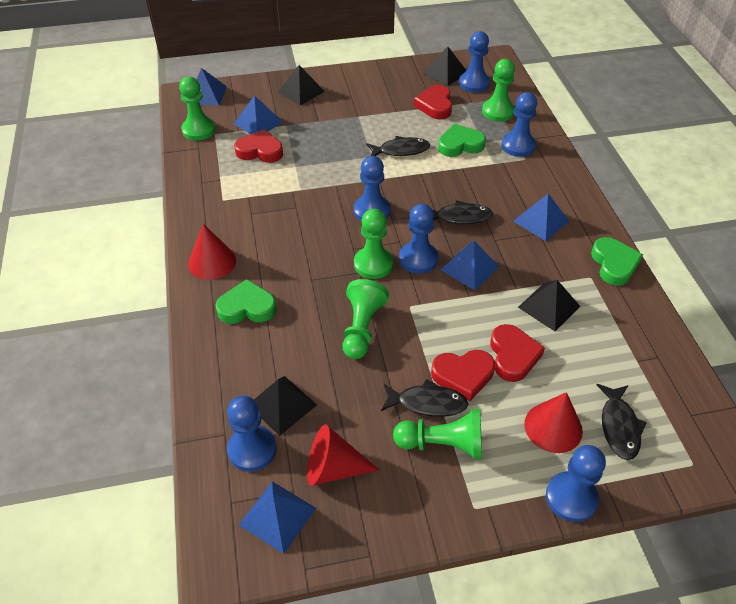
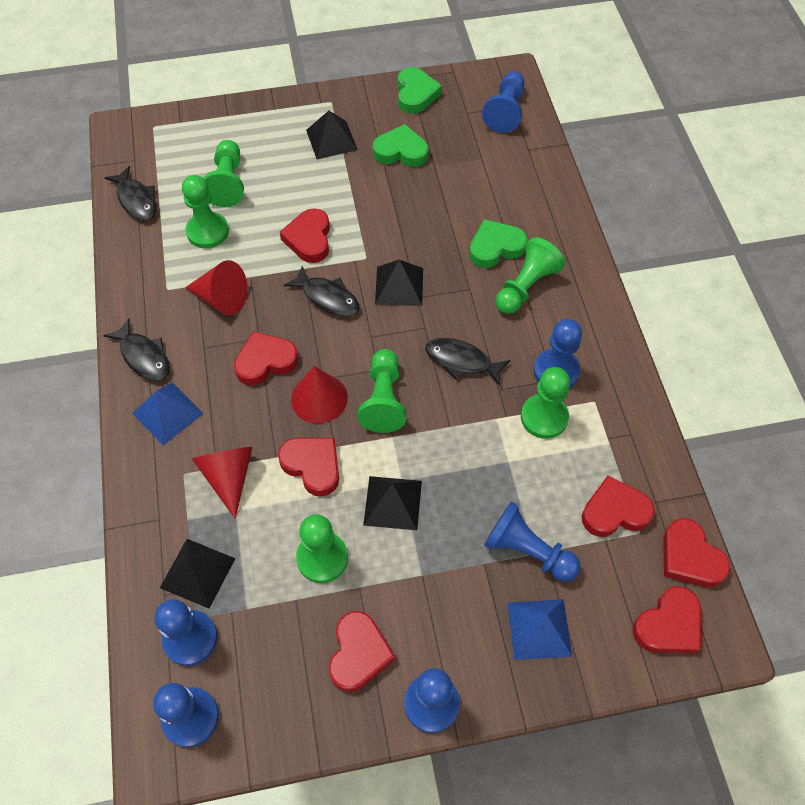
blue pyramid: 5 -> 2
green pawn: 5 -> 6
red heart: 4 -> 7

